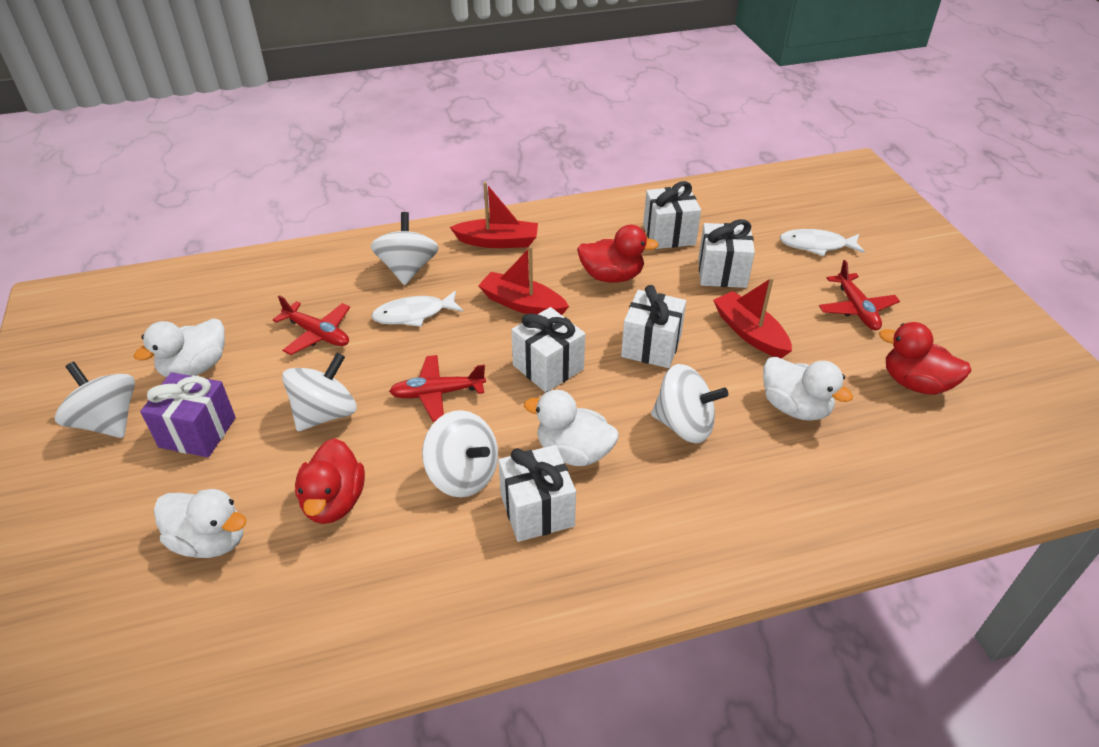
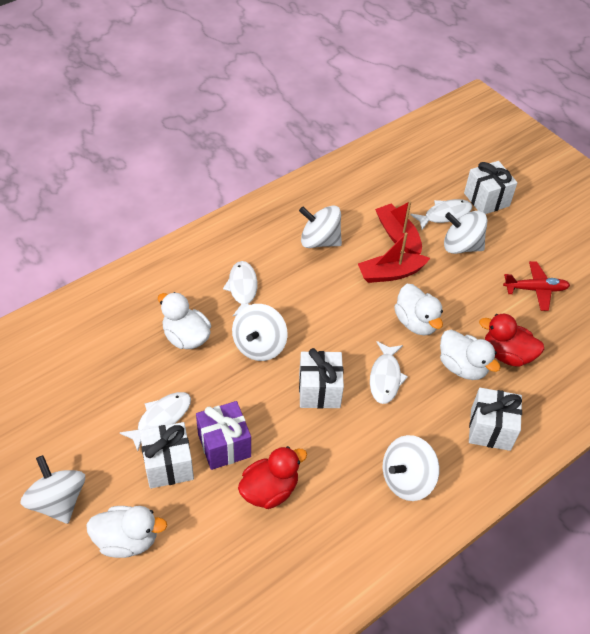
red boat: 3 -> 2
red duck: 3 -> 2
red plane: 3 -> 1
white fish: 2 -> 4
white gift: 5 -> 4

